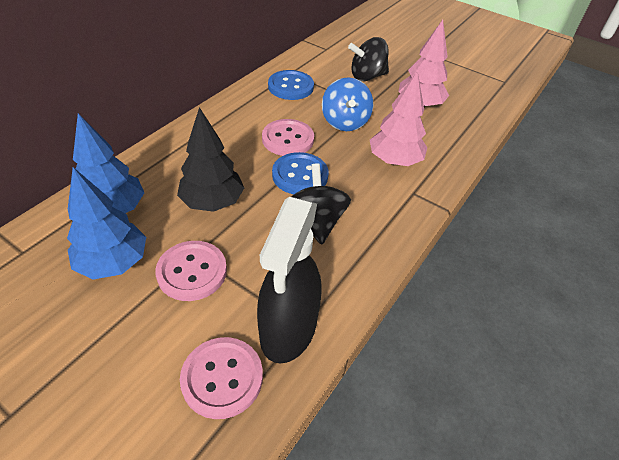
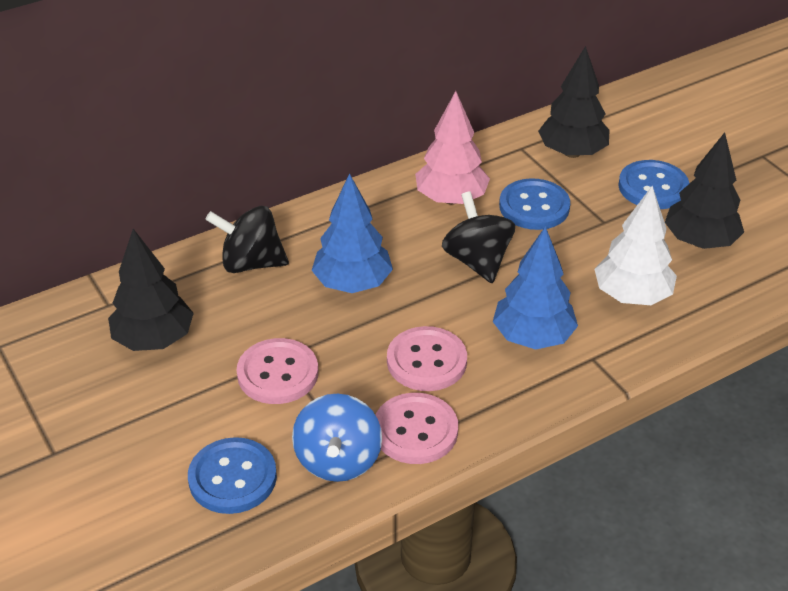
black spray bottle: 1 -> 0
black tree: 1 -> 3
blue button: 2 -> 3
pink tree: 2 -> 1
white tree: 0 -> 1

